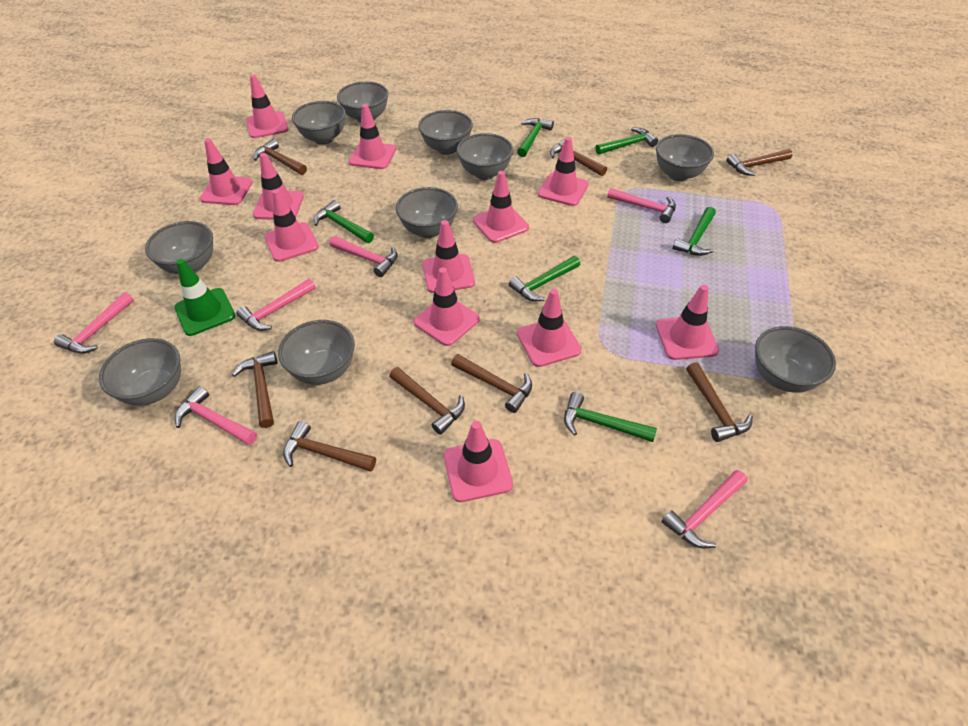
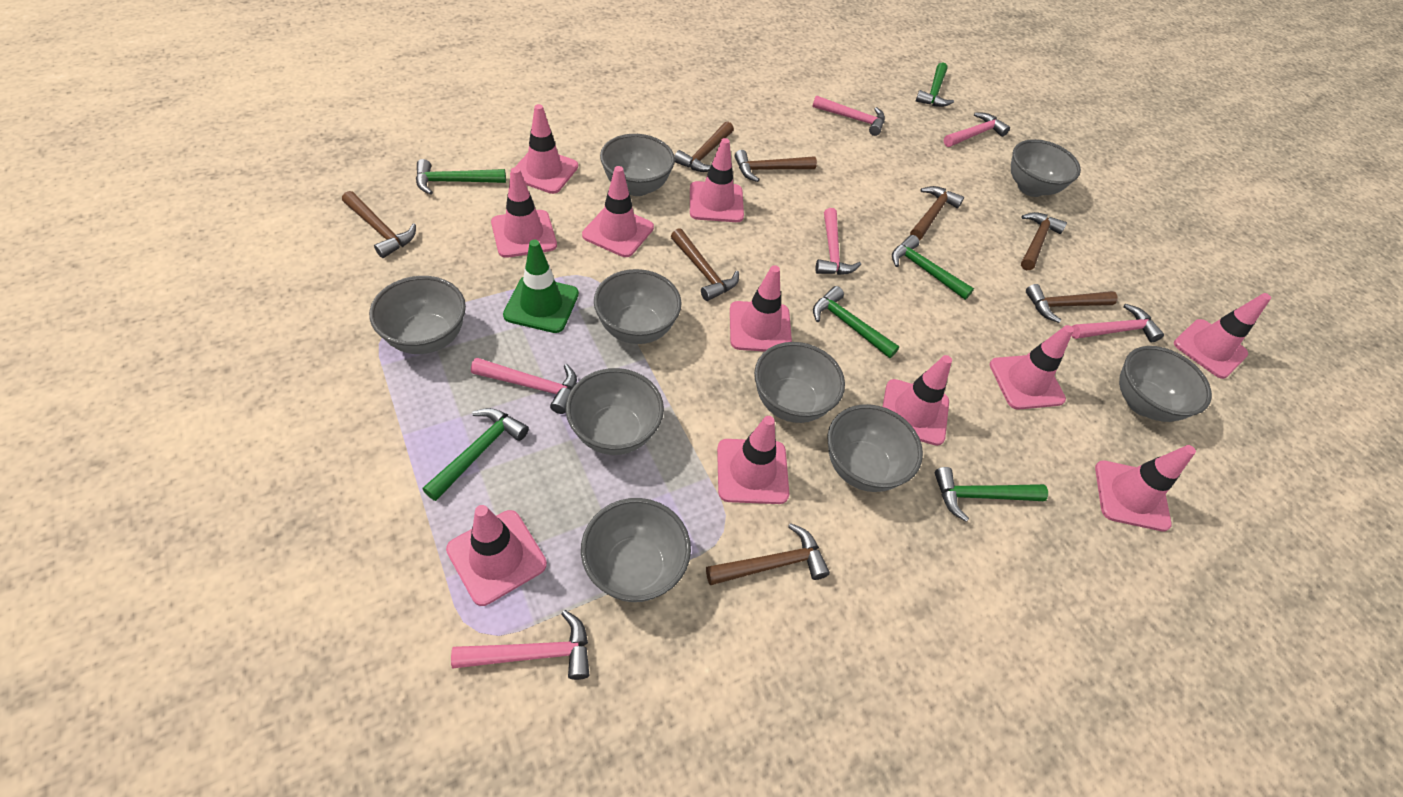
grey bowl: 10 -> 9
pink traffic cone: 12 -> 11

